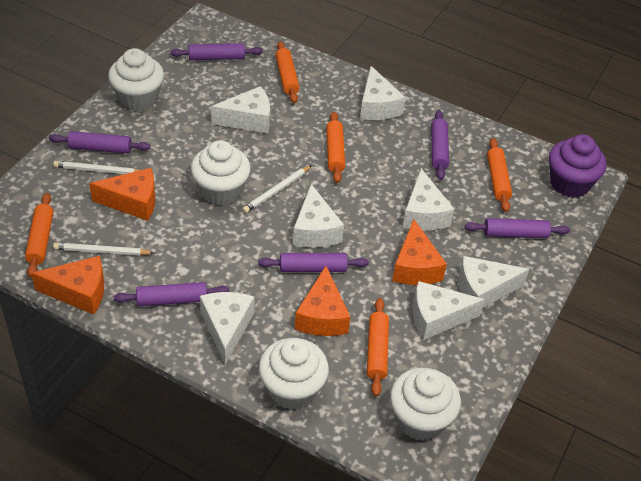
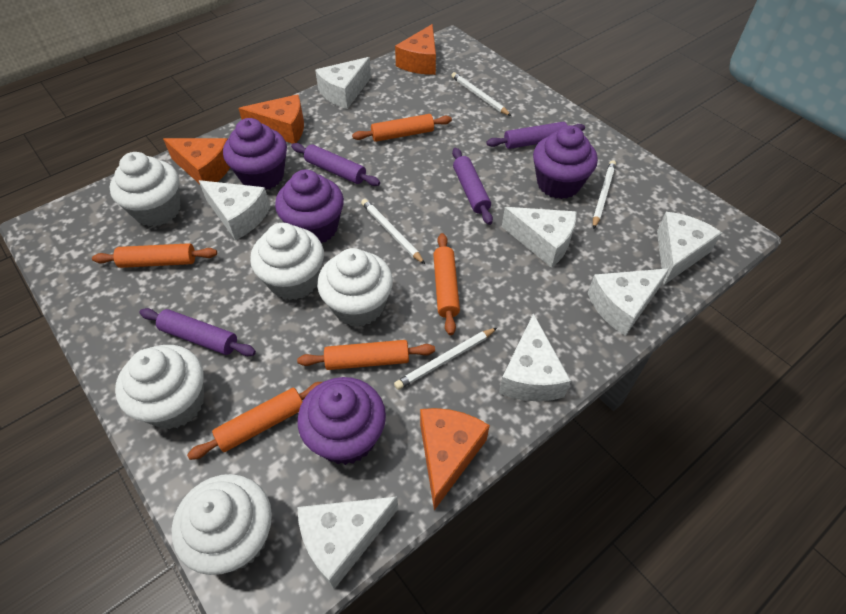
purple cupcake: 1 -> 4
purple rolling pin: 6 -> 4
white cupcake: 4 -> 5
white pencil: 3 -> 4

